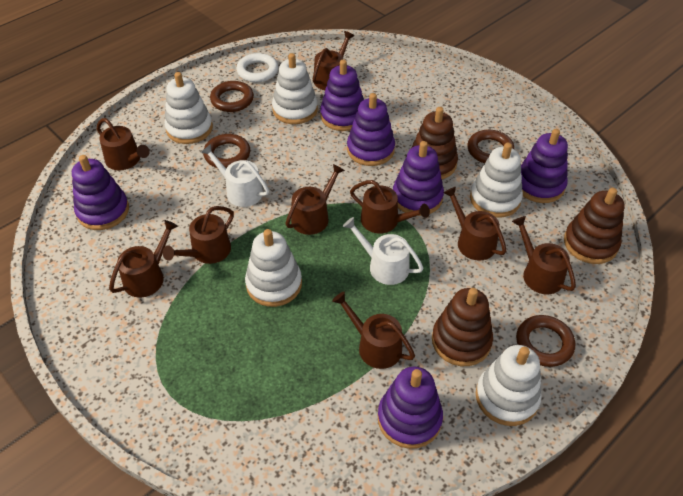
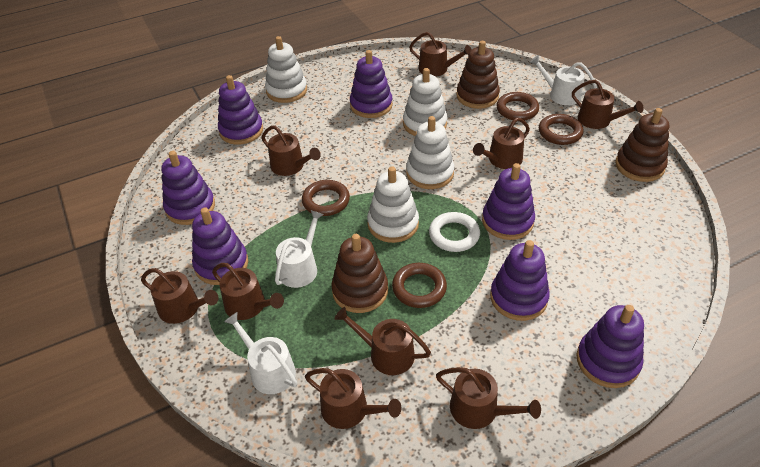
purple stacking toy: 6 -> 7
white stacking toy: 5 -> 4
white watering can: 2 -> 3

